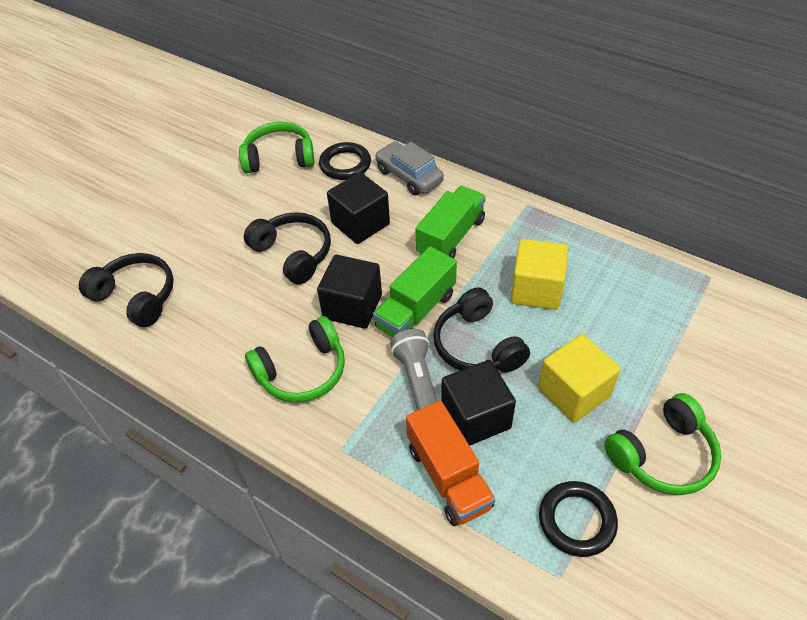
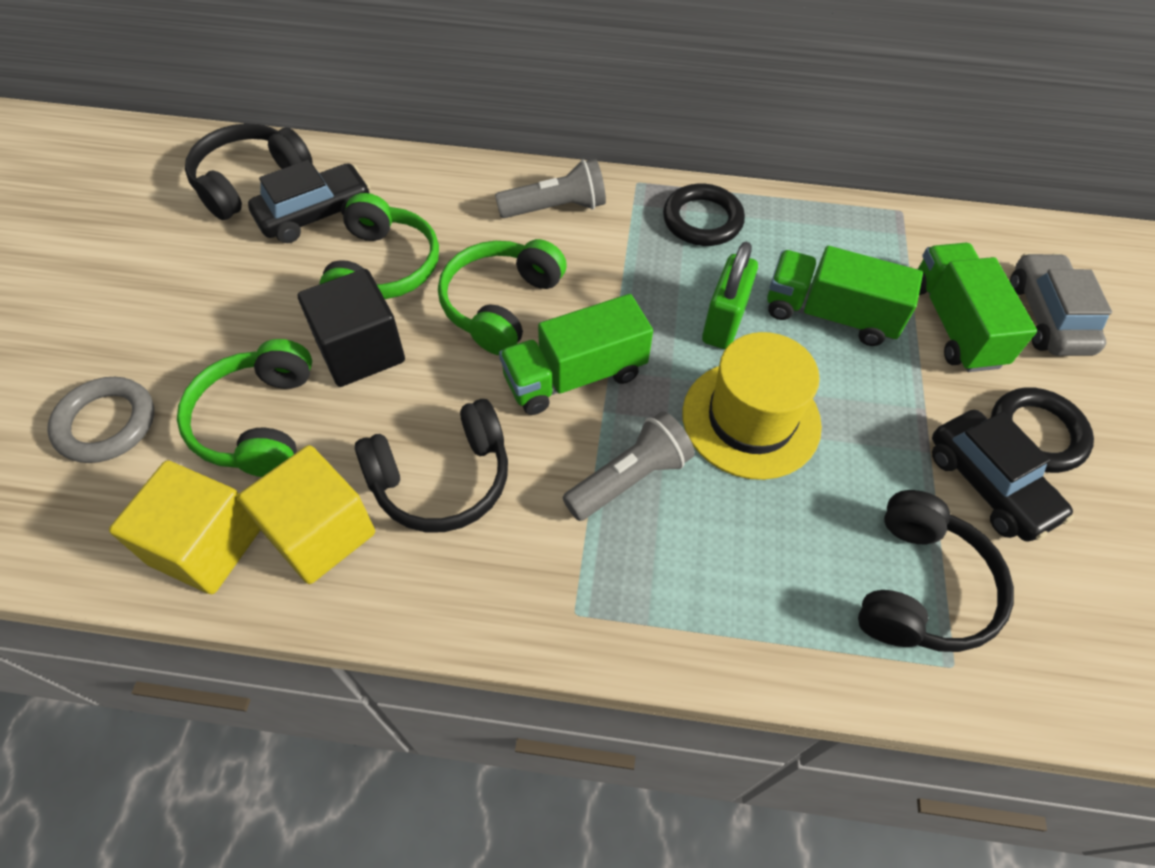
black car: 0 -> 2
black cube: 3 -> 1
green padlock: 0 -> 1
green truck: 2 -> 3
grey flashlight: 1 -> 2
grey ring: 0 -> 1
orange truck: 1 -> 0
yellow hat: 0 -> 1

